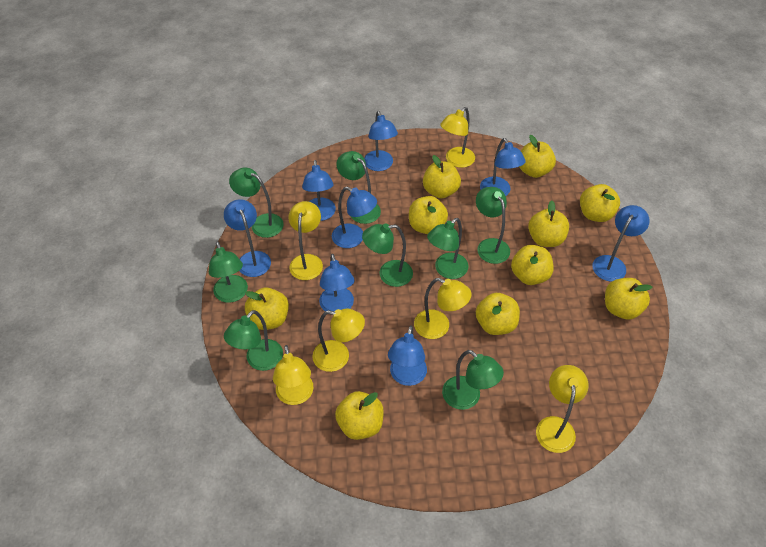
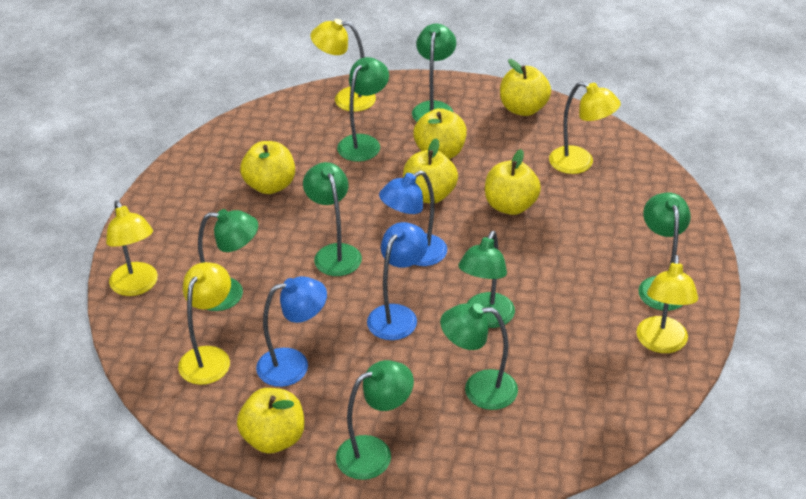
blue lamp: 8 -> 3
yellow apple: 10 -> 6
yellow lamp: 6 -> 5

